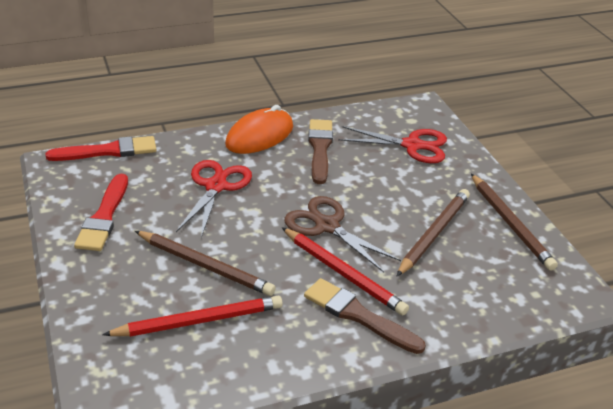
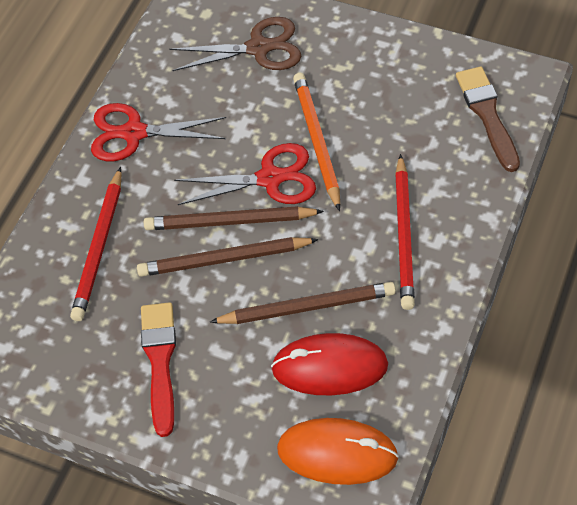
brown brush: 2 -> 1
orange pencil: 0 -> 1
red brush: 2 -> 1
red mouse: 0 -> 1

